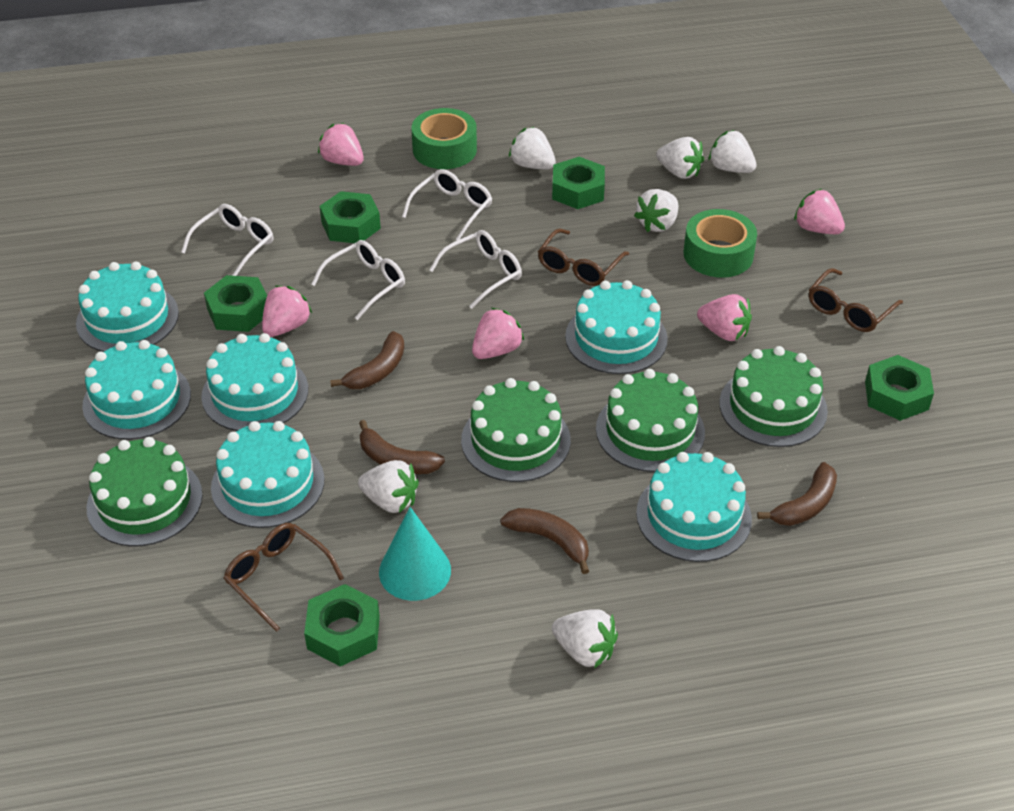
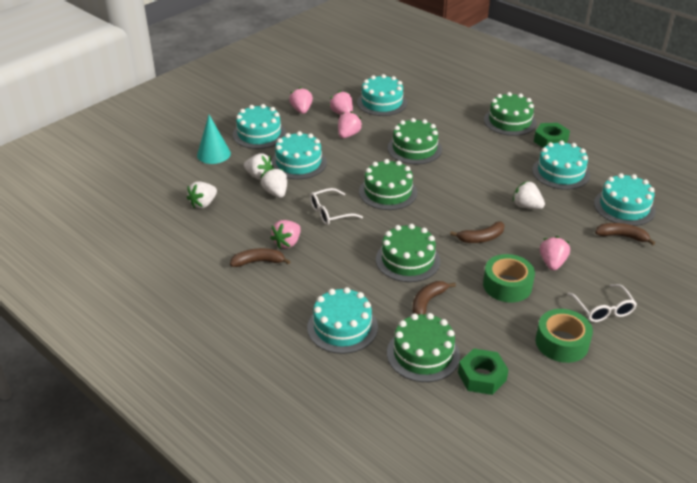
brown glasses: 3 -> 0
green cake: 4 -> 5
green nut: 5 -> 2
white glasses: 4 -> 2
white strawberry: 6 -> 4

